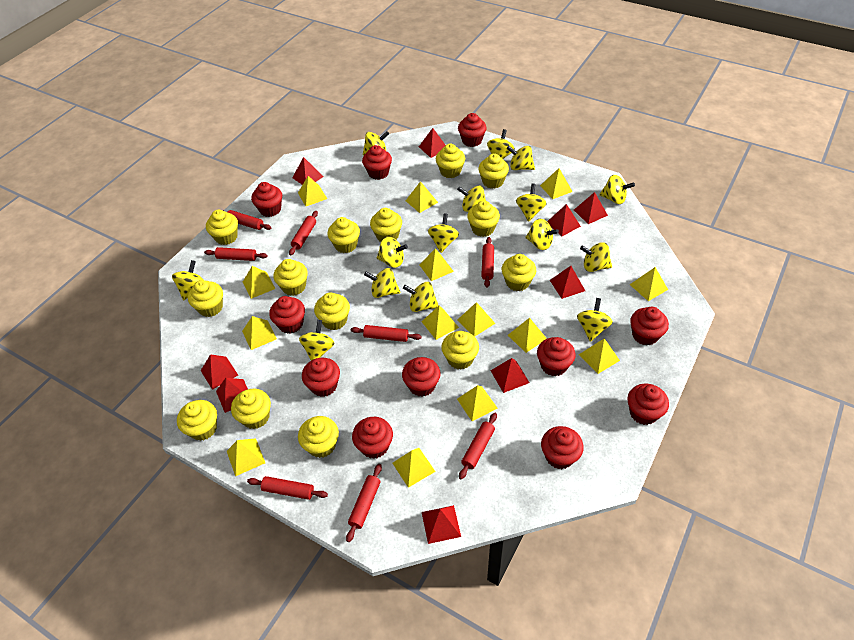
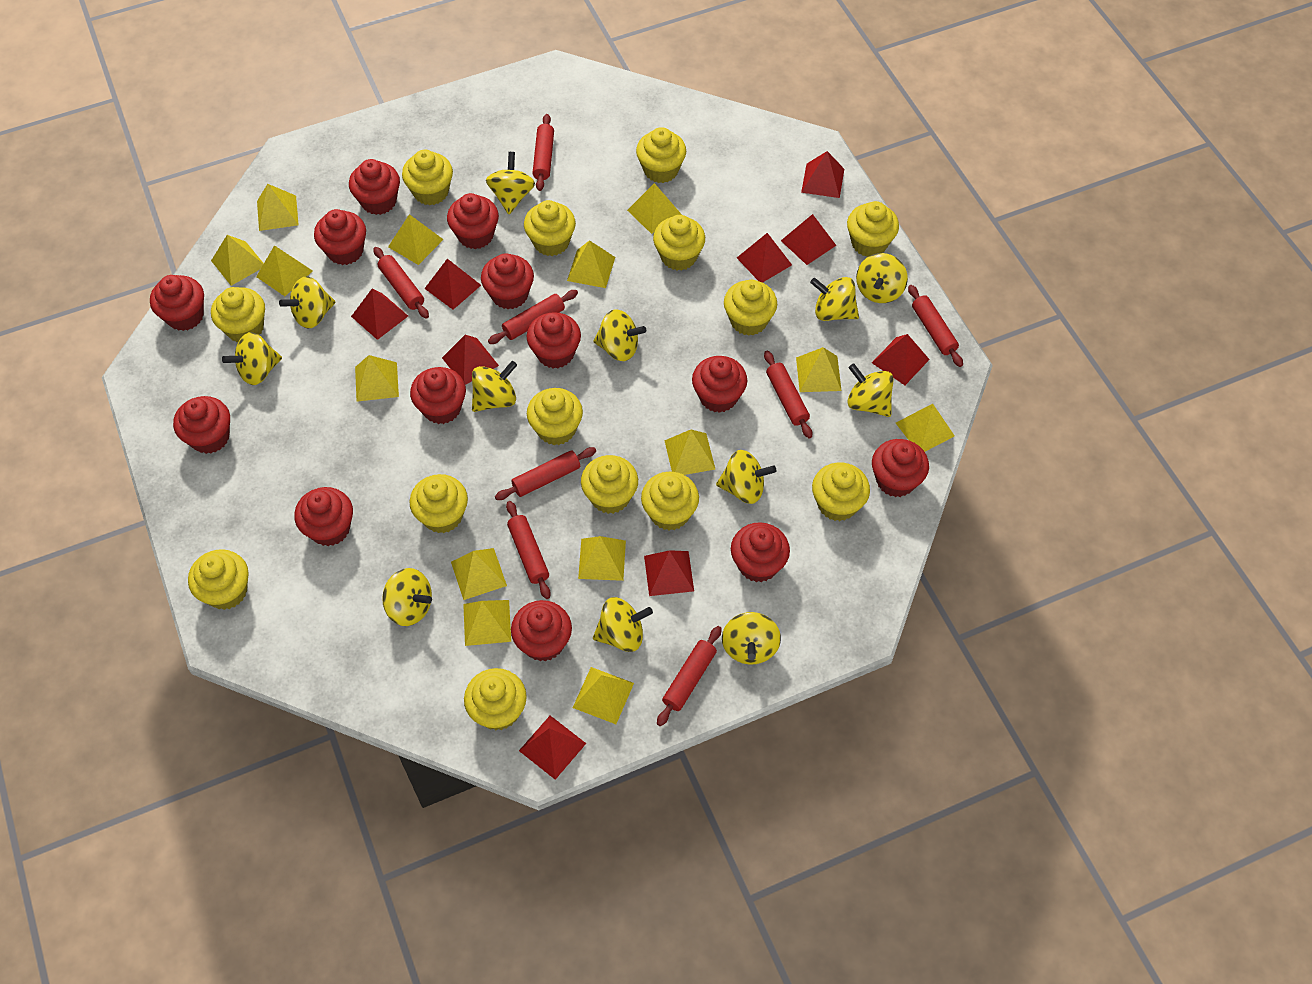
red cupcake: 11 -> 13
yellow spinning top: 15 -> 12

